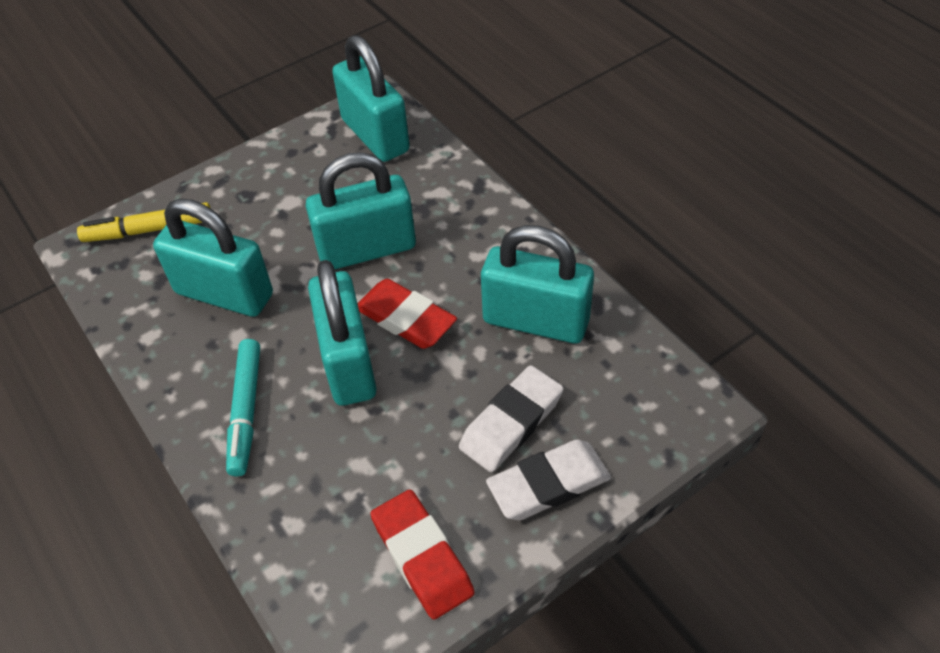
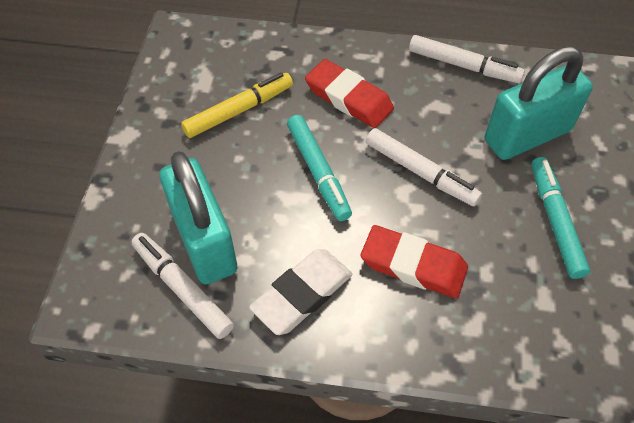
turquoise marker: 1 -> 2
turquoise padlock: 5 -> 2
white eraser: 2 -> 1
white marker: 0 -> 3

